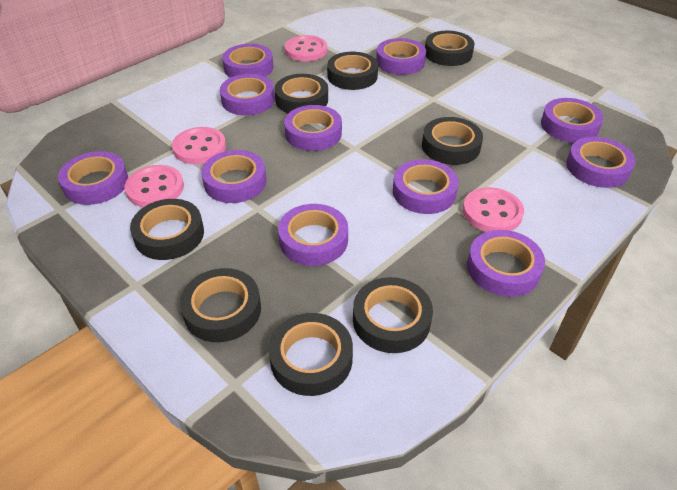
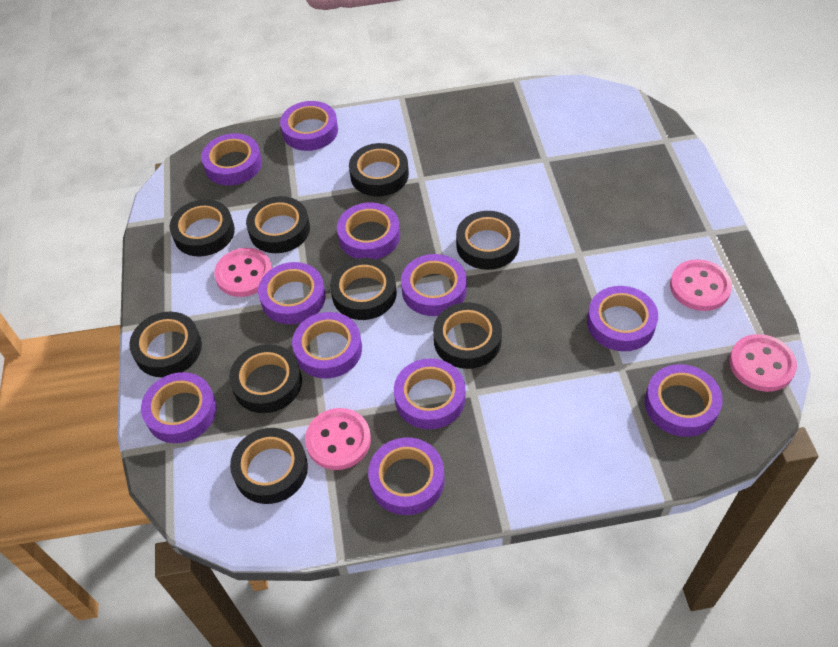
black tape: 8 -> 9

